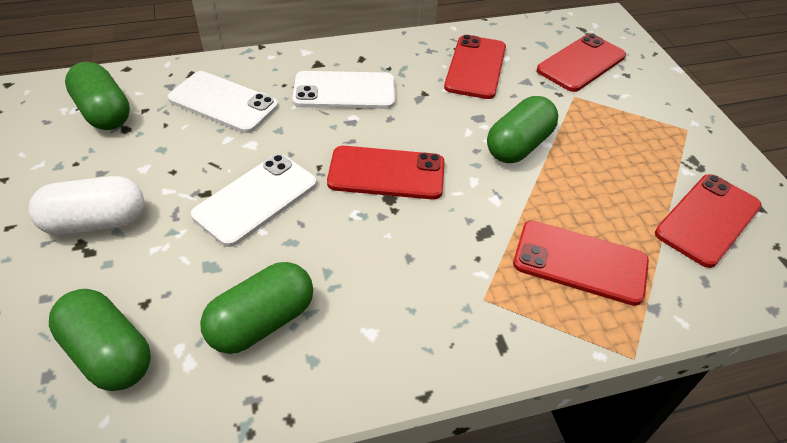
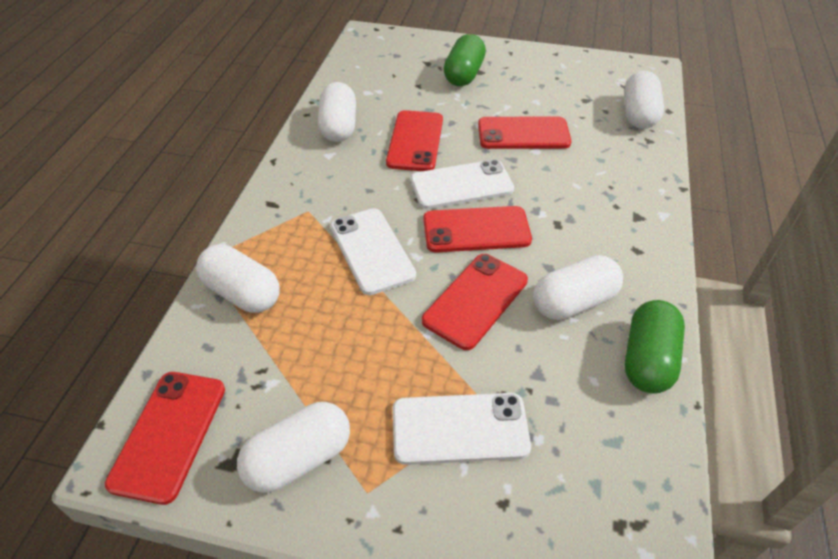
green capsule: 4 -> 2
white capsule: 1 -> 5

